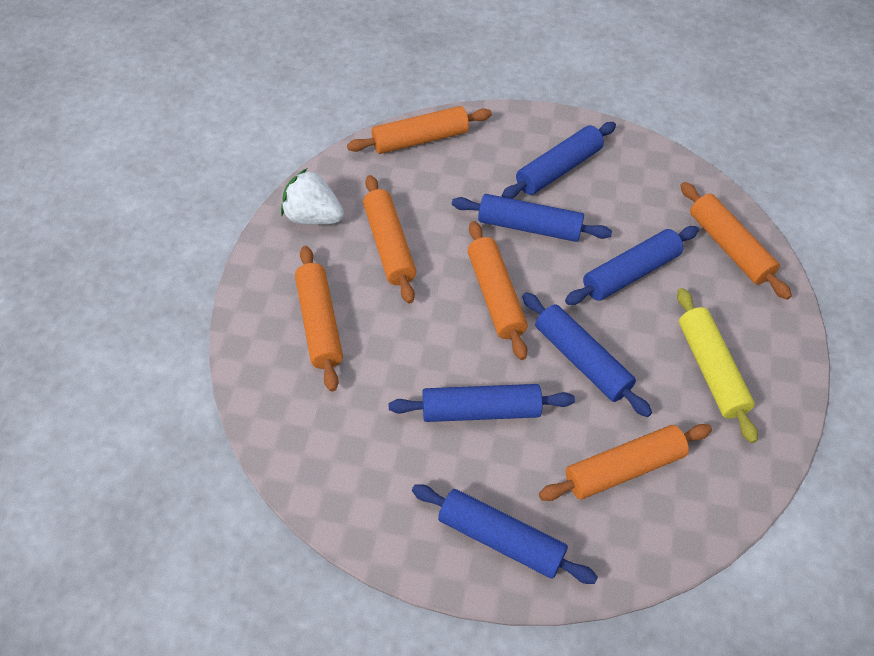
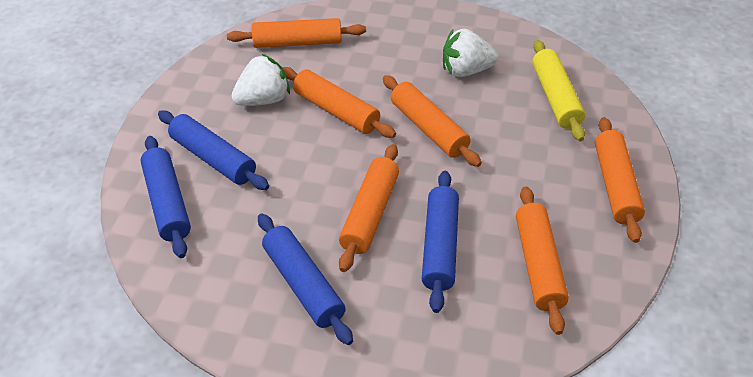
blue rolling pin: 6 -> 4
white strawberry: 1 -> 2

